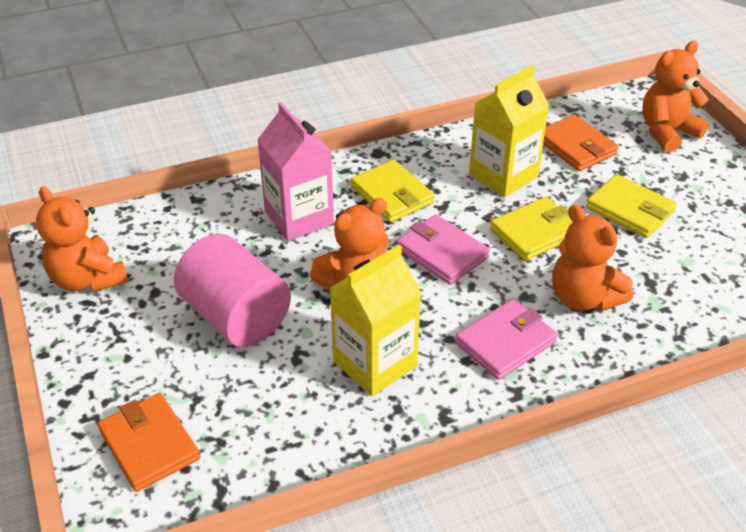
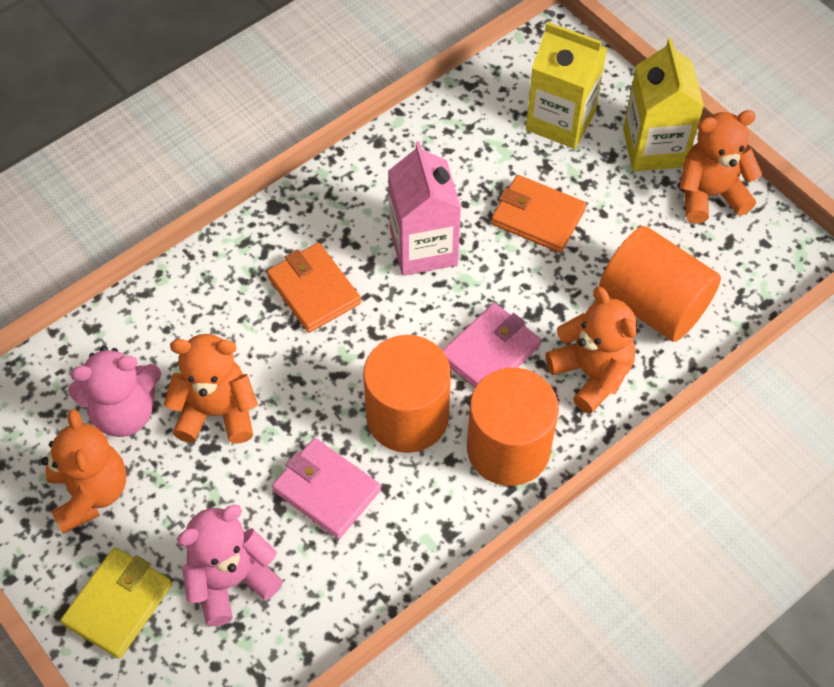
orange cylinder: 0 -> 3
pink cylinder: 1 -> 0
pink teddy bear: 0 -> 2
yellow wallet: 3 -> 1

